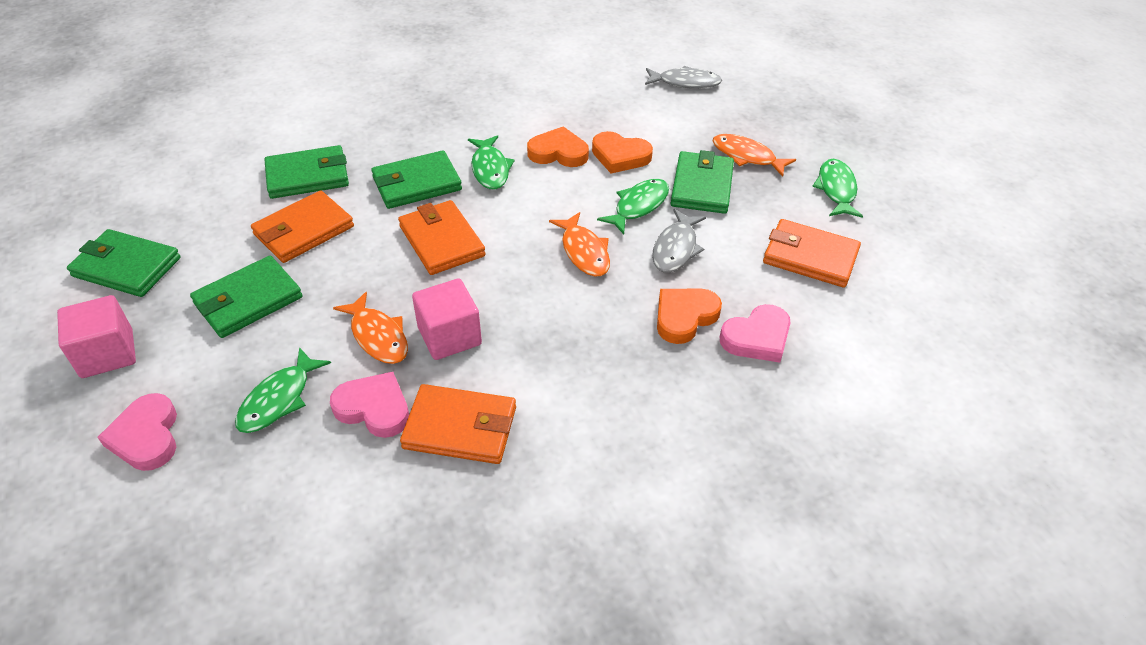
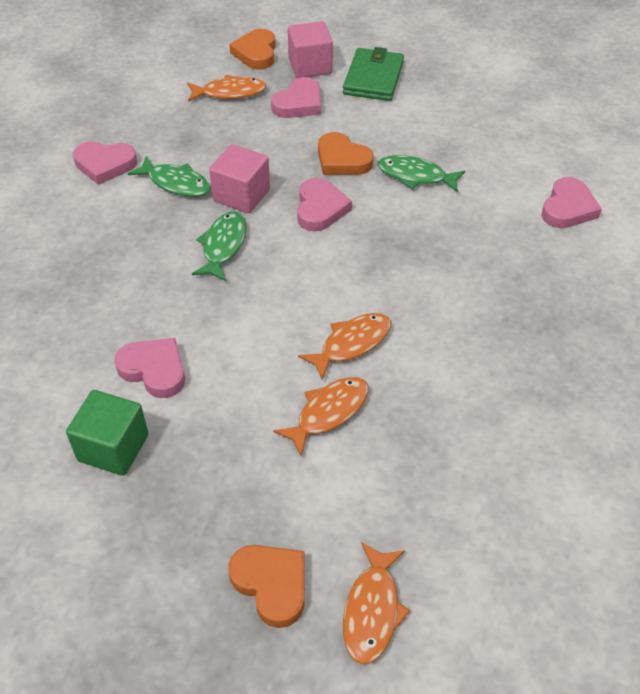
green cube: 0 -> 1
green fish: 4 -> 3
green wallet: 5 -> 1
grey fish: 2 -> 0
orange fish: 3 -> 4
orange wallet: 4 -> 0
pink heart: 3 -> 5

